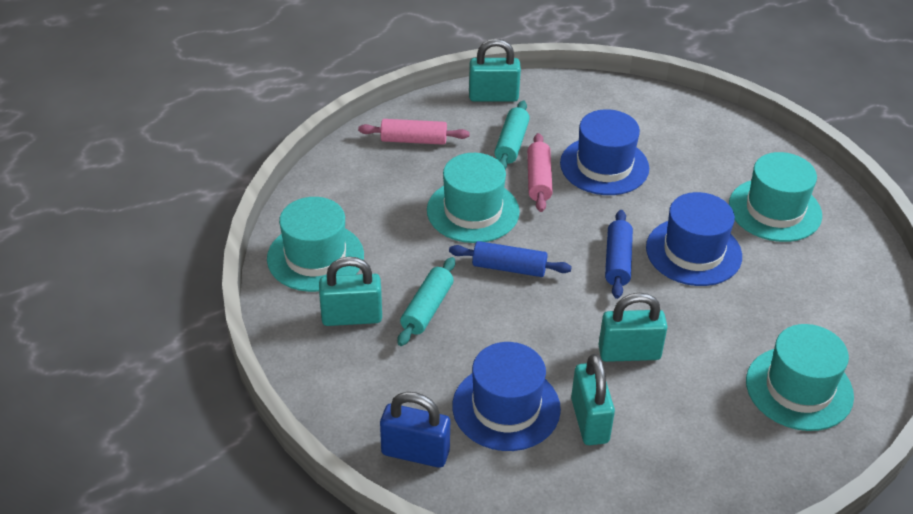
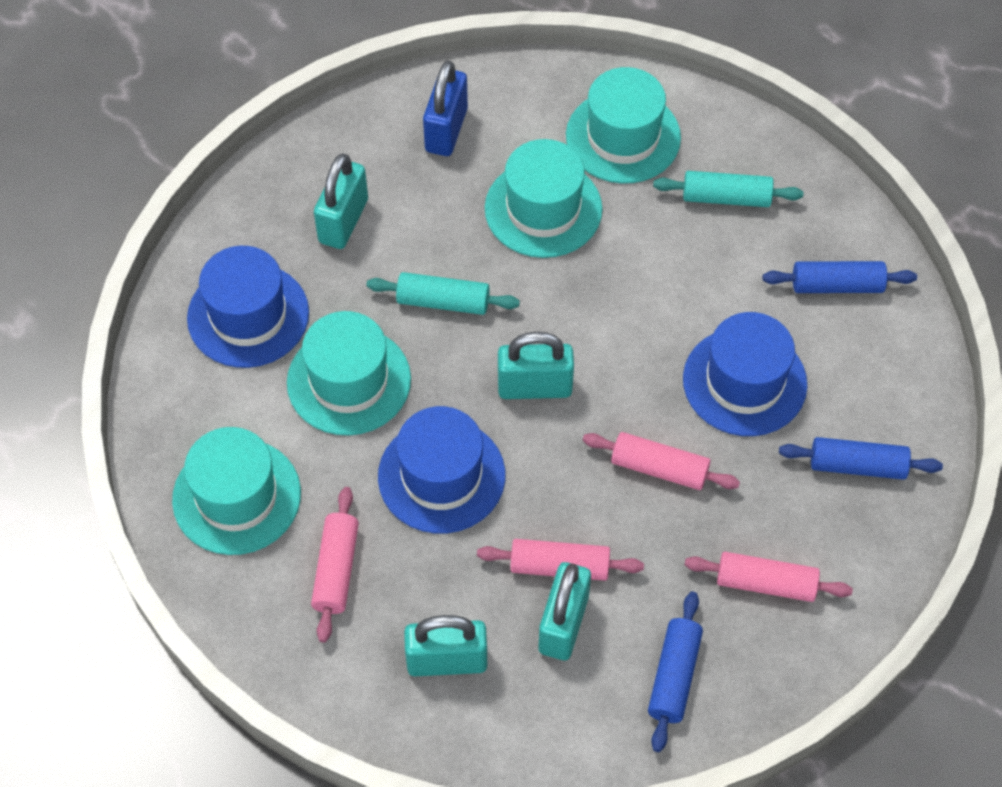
blue rolling pin: 2 -> 3
pink rolling pin: 2 -> 4

